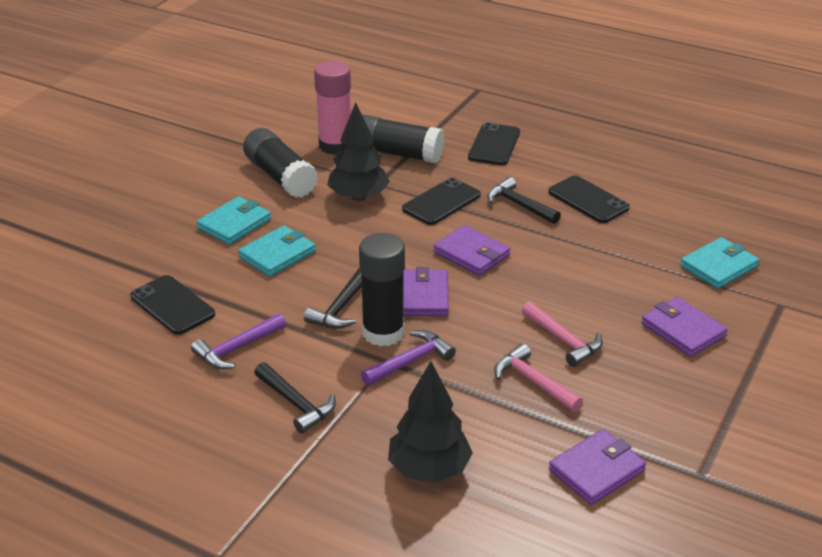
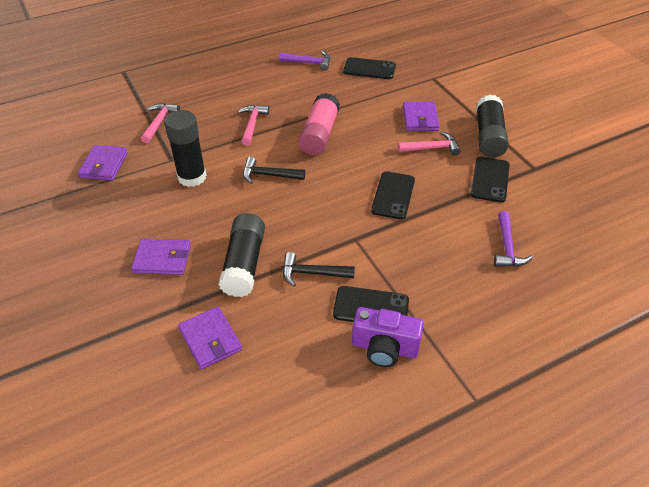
black hammer: 3 -> 2
black tree: 2 -> 0
pink hammer: 2 -> 3
purple camera: 0 -> 1
turquoise wallet: 3 -> 0

